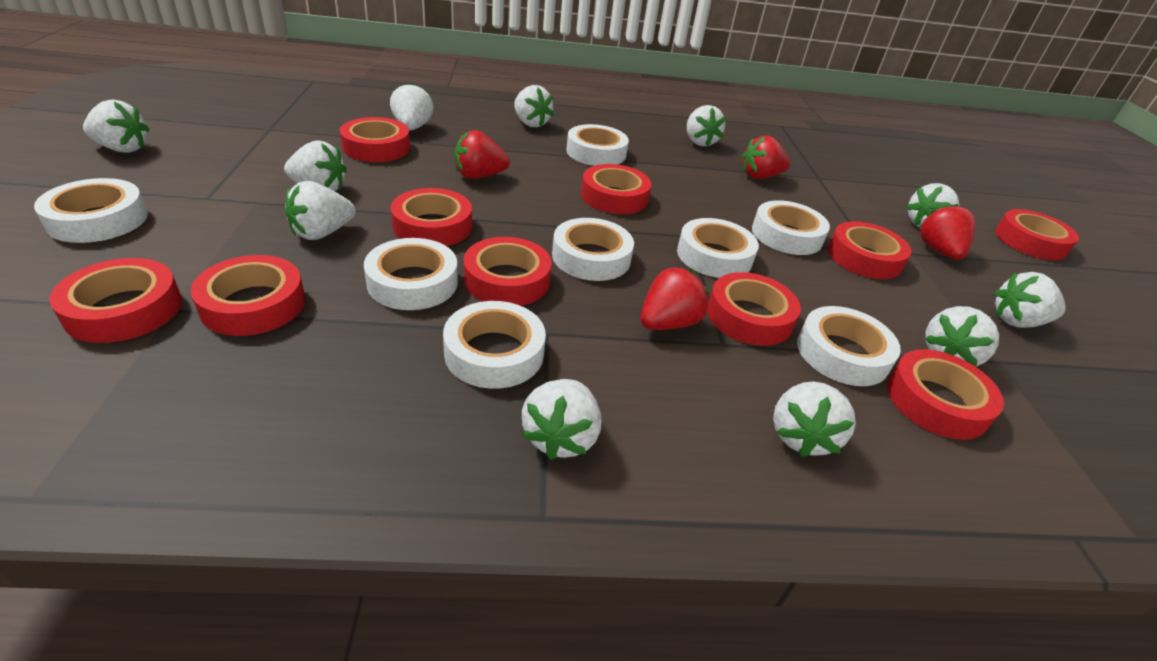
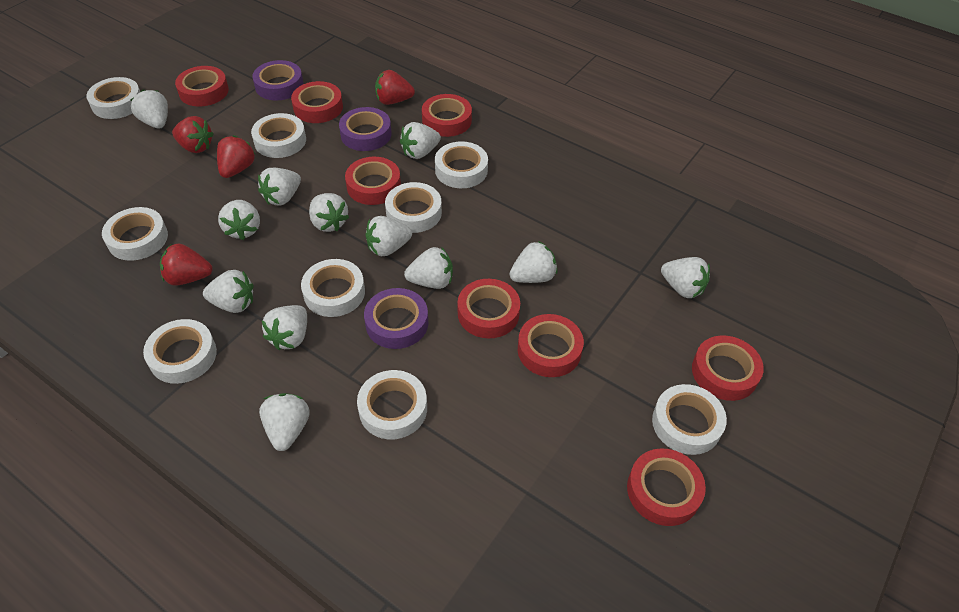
purple tape: 0 -> 3
red tape: 10 -> 8
white strawberry: 11 -> 12
white tape: 8 -> 9

